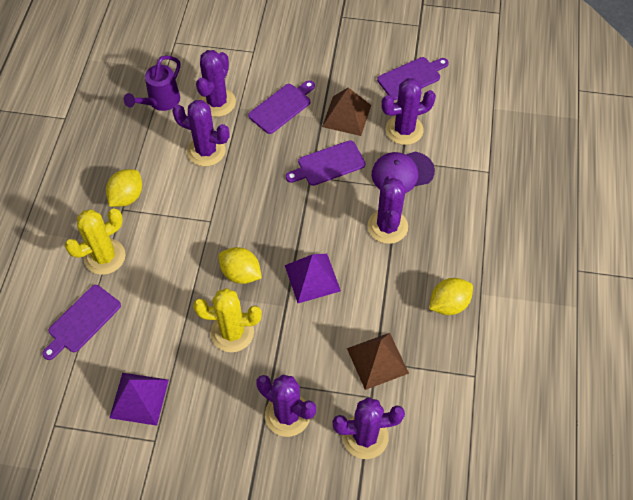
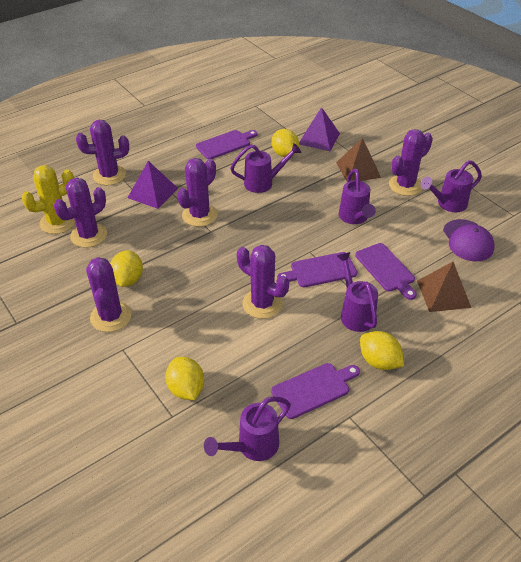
purple watering can: 1 -> 5
yellow cactus: 2 -> 1
yellow lemon: 3 -> 4

